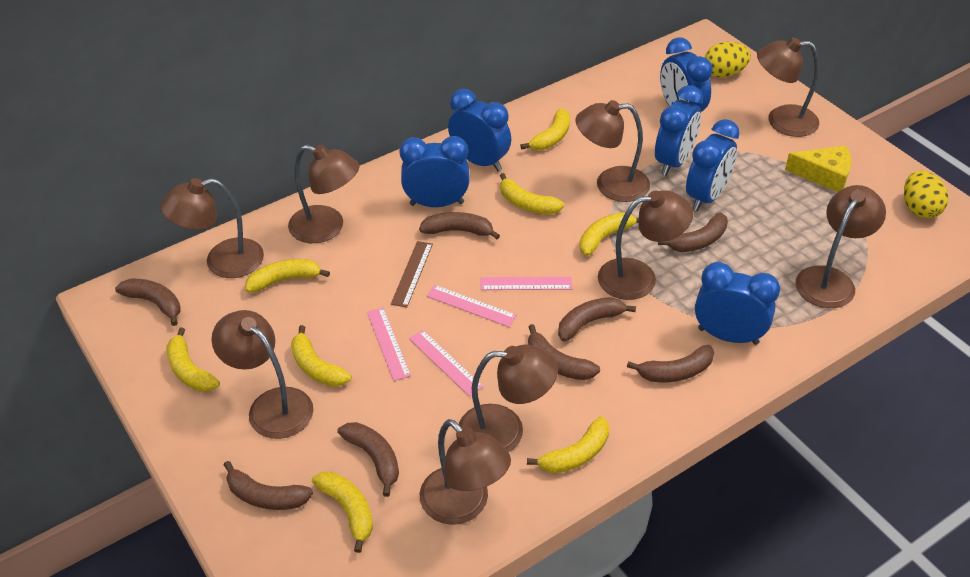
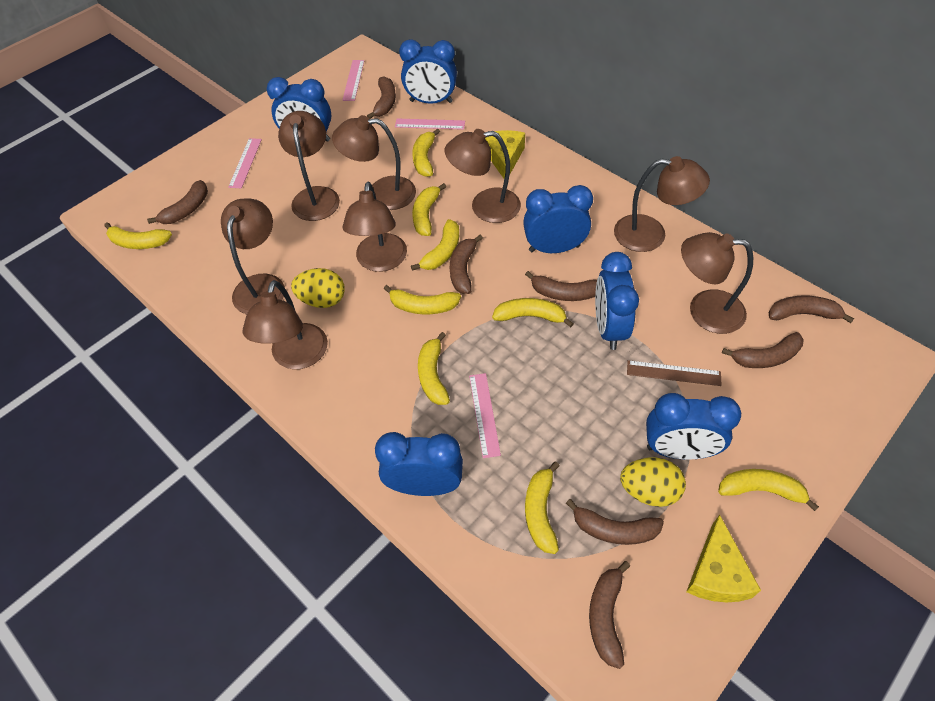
brown lamp: 9 -> 8
yellow banana: 8 -> 9
yellow cheese: 1 -> 2

